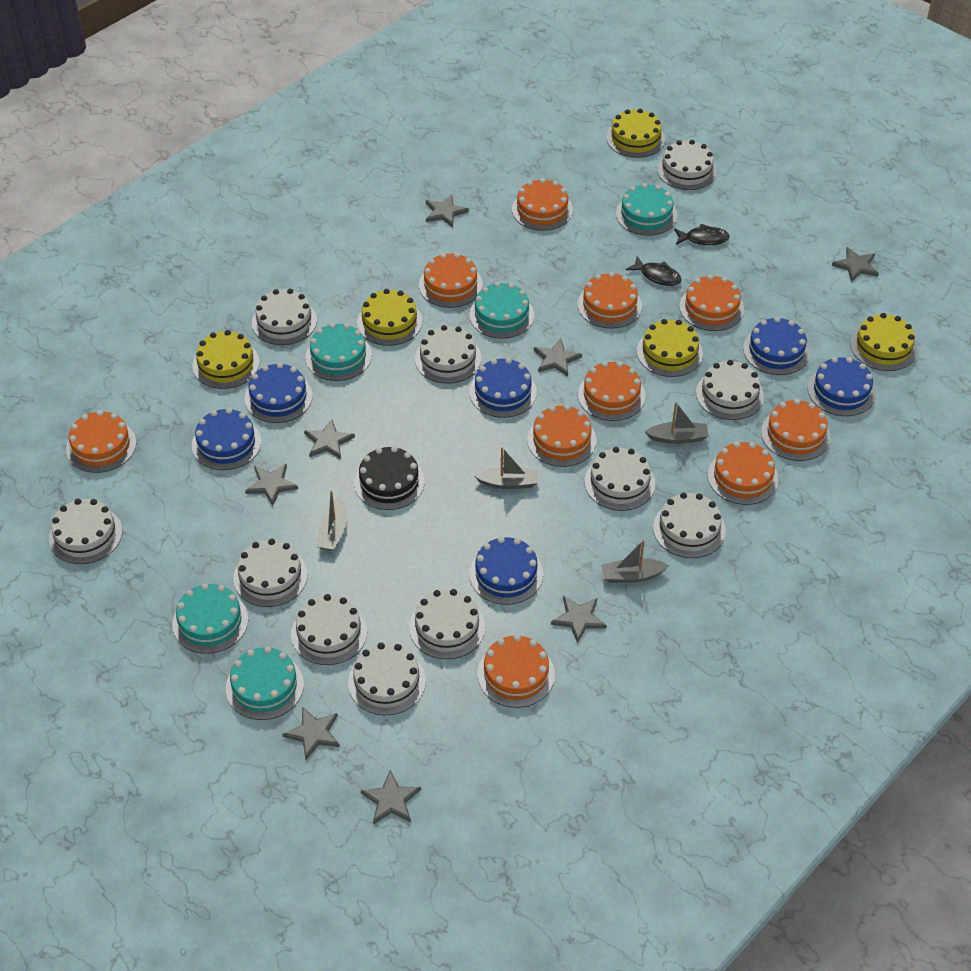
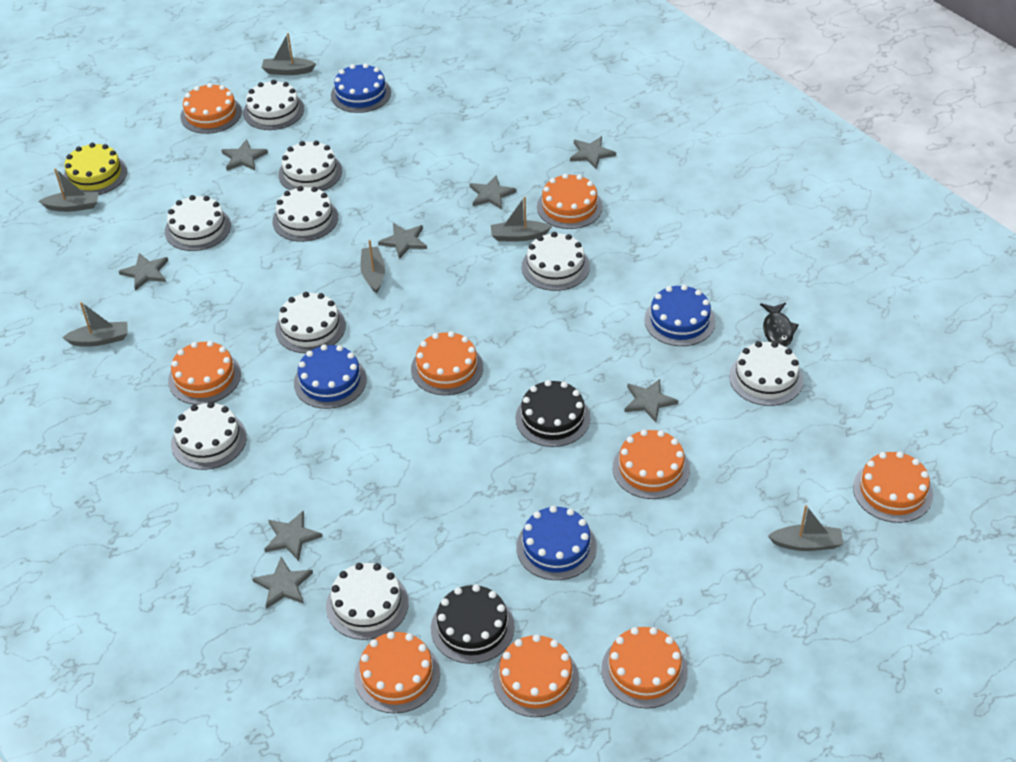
black cake: 1 -> 2
black fish: 2 -> 1
blue cake: 6 -> 4
grey boat: 4 -> 6
orange cake: 10 -> 9
turquoise cake: 5 -> 0
white cake: 11 -> 9
yellow cake: 5 -> 1

